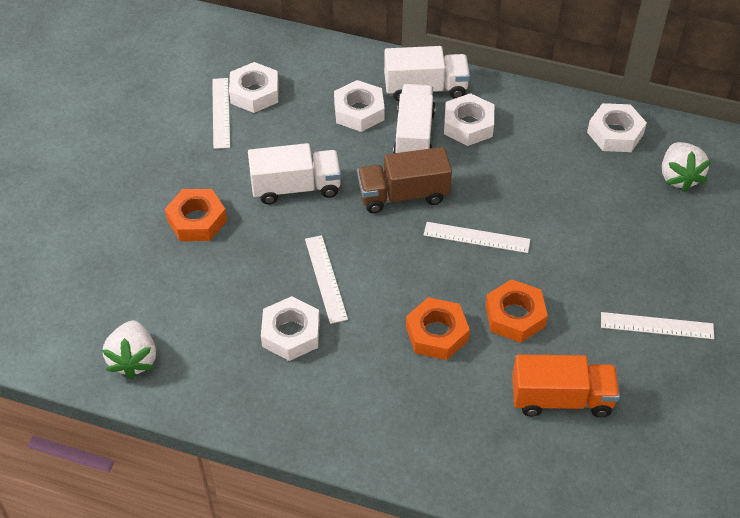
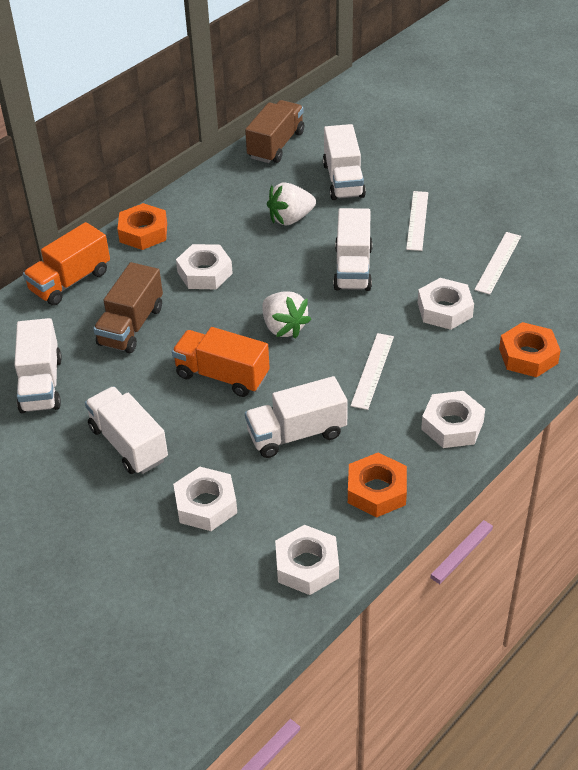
brown truck: 1 -> 2
orange truck: 1 -> 2
white ruler: 4 -> 3
white truck: 3 -> 5

